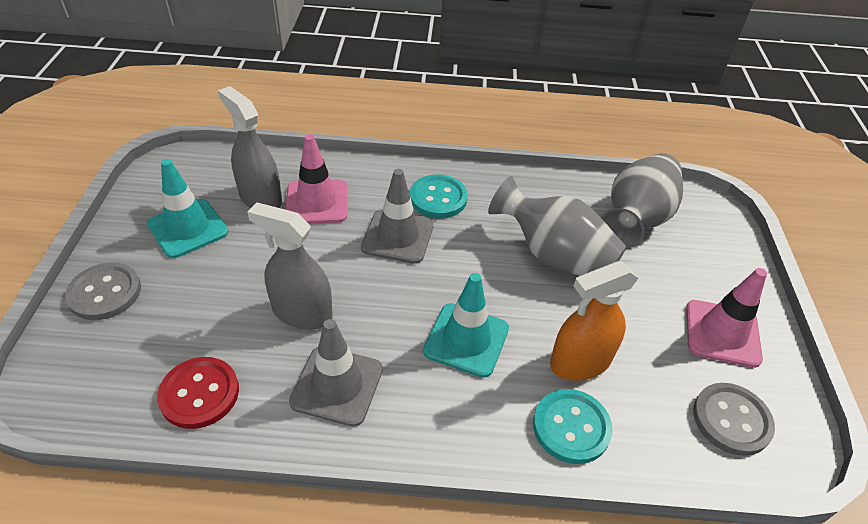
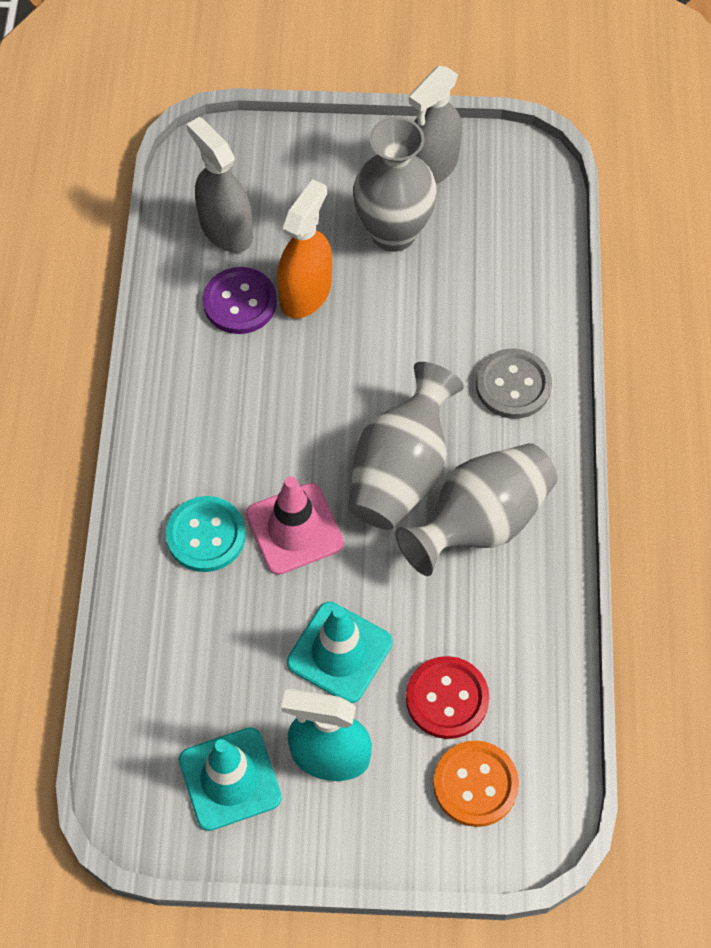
grey button: 2 -> 1
grey traffic cone: 2 -> 0
grey vase: 2 -> 3
orange button: 0 -> 1
pink traffic cone: 2 -> 1
purple button: 0 -> 1
turquoise button: 2 -> 1
turquoise spray bottle: 0 -> 1

